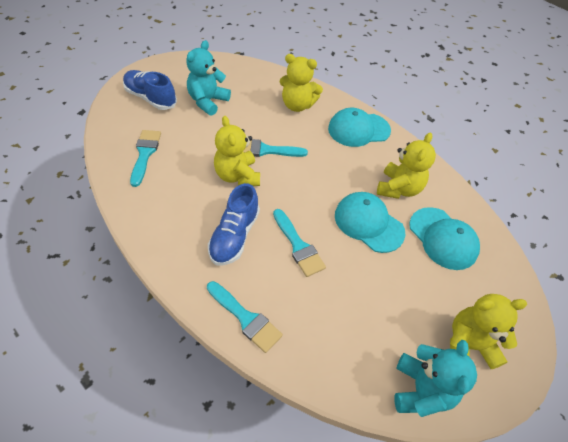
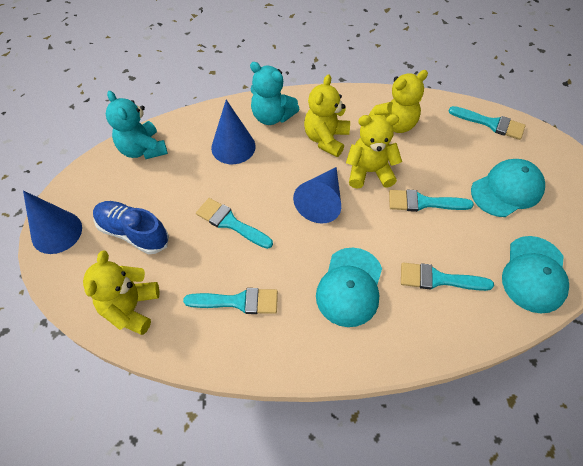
blue cone: 0 -> 3
blue shoe: 2 -> 1
turquoise brush: 4 -> 5

